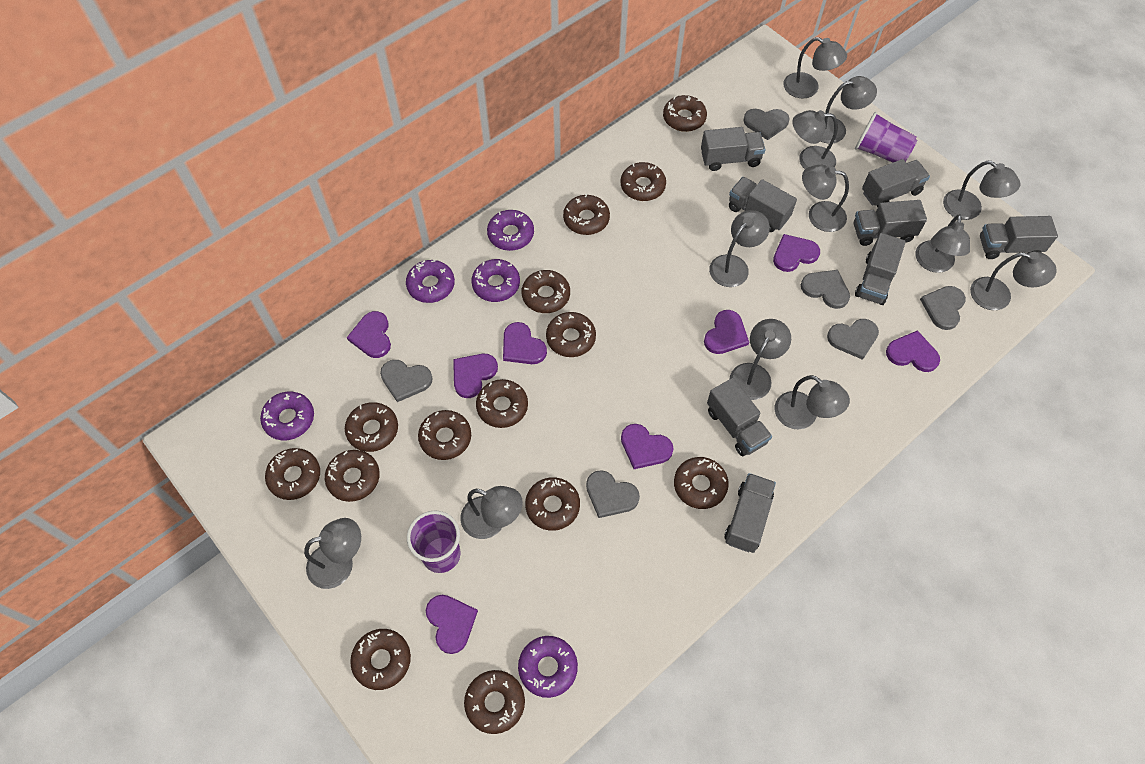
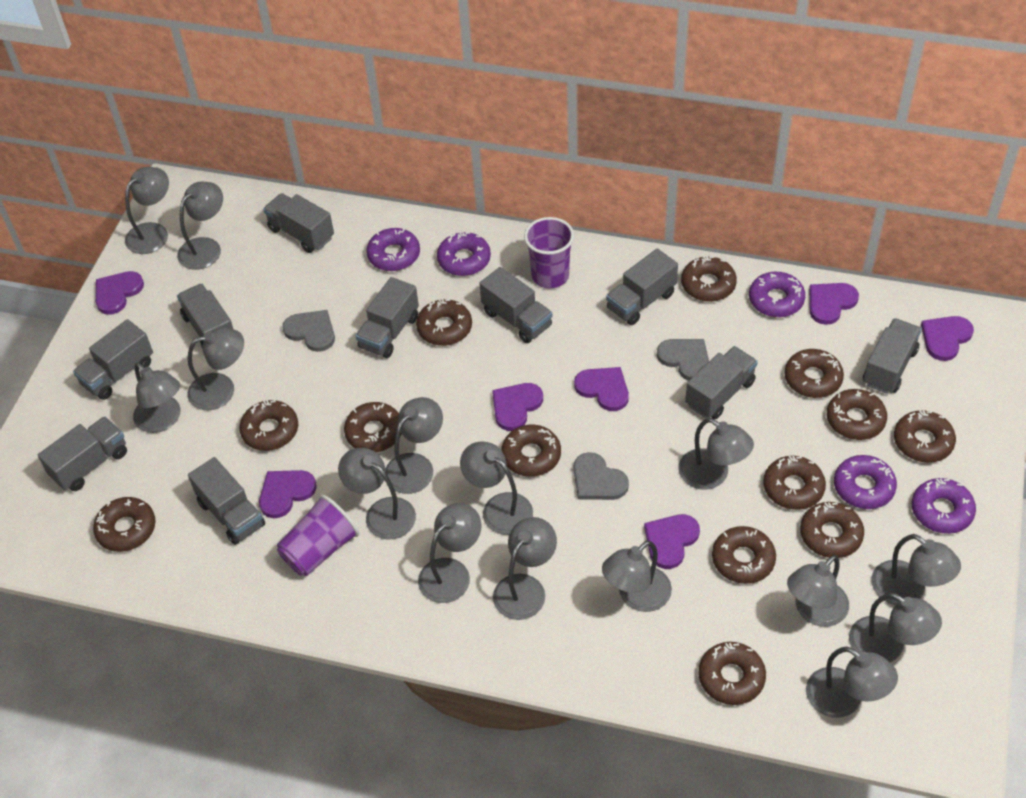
brown donut: 14 -> 13
grey heart: 6 -> 3
grey lamp: 12 -> 15
grey truck: 8 -> 10
purple heart: 8 -> 7

